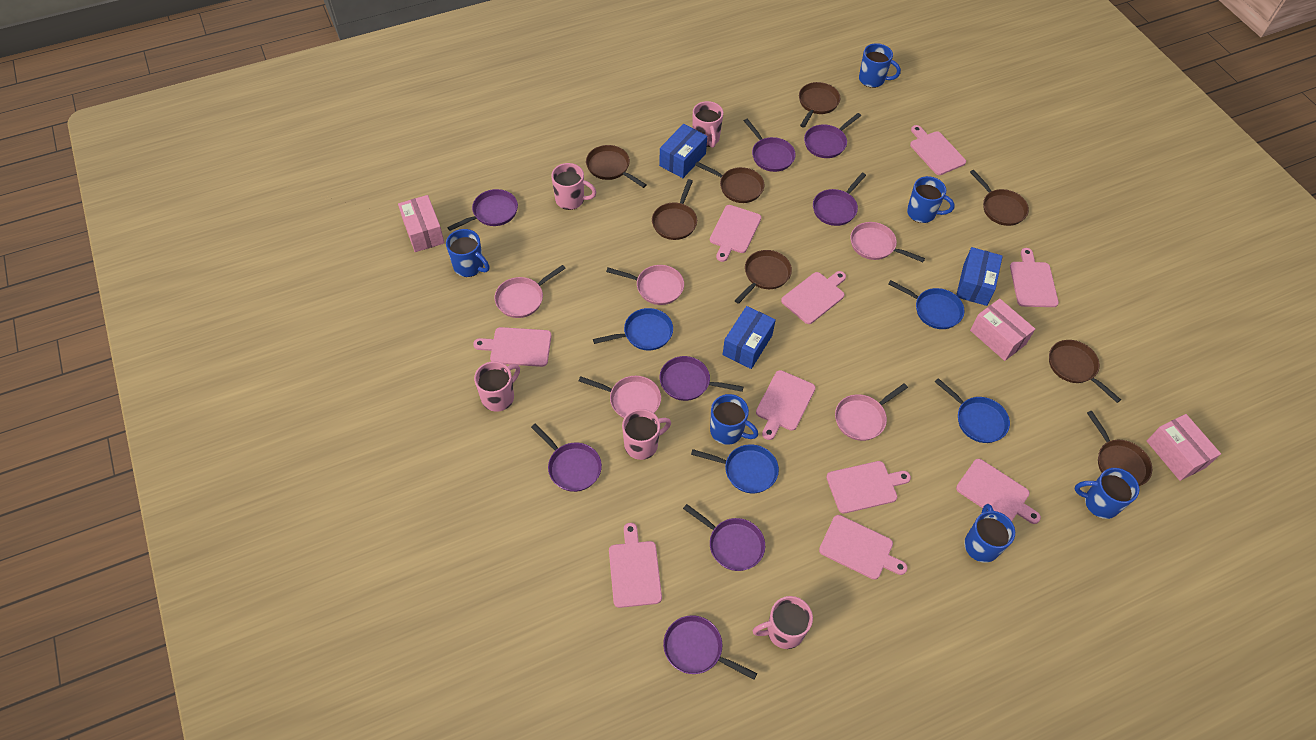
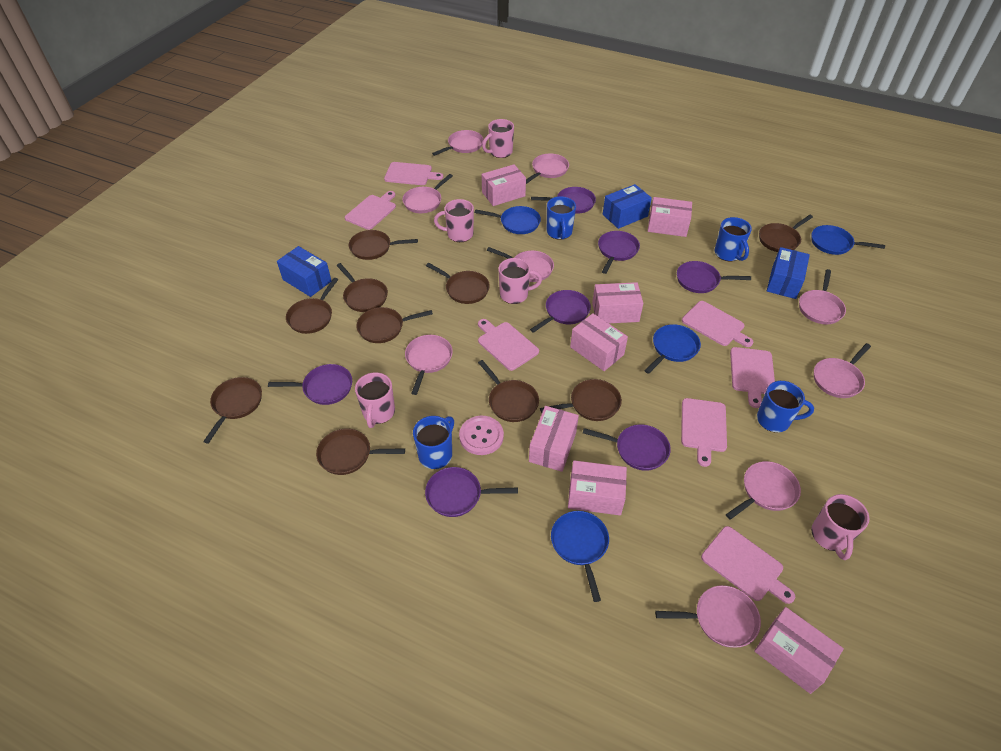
blue mug: 6 -> 4
brown pan: 8 -> 10
pink box: 3 -> 7
pink button: 0 -> 1
pink cutting board: 10 -> 7
pink pan: 5 -> 9
purple pan: 8 -> 7

